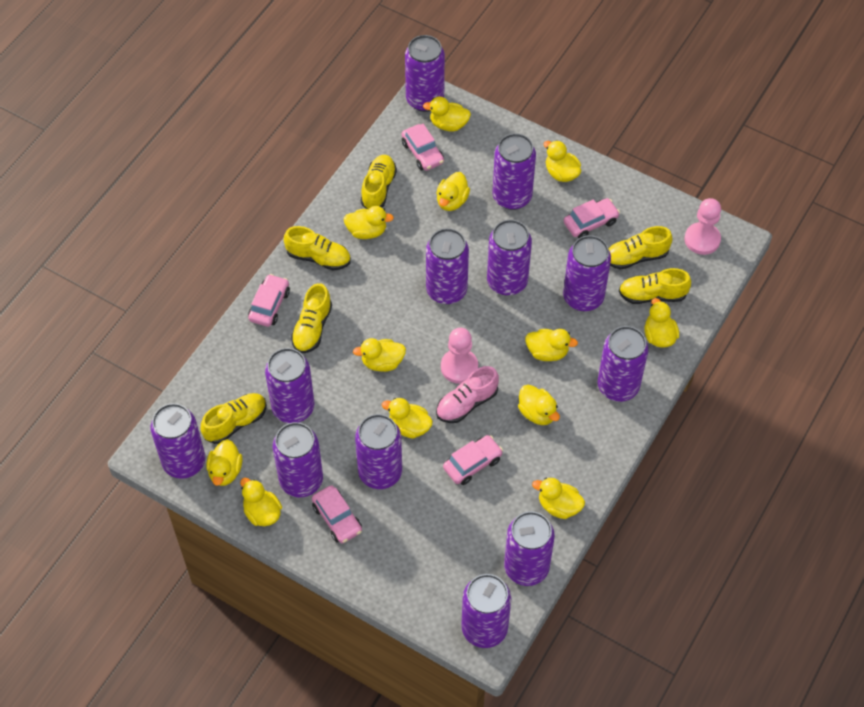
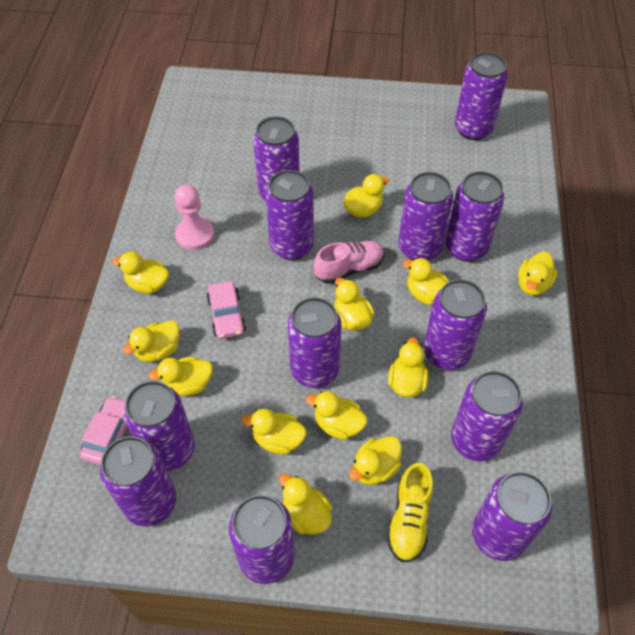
pink car: 5 -> 2
pink pawn: 2 -> 1
yellow shoe: 6 -> 1

